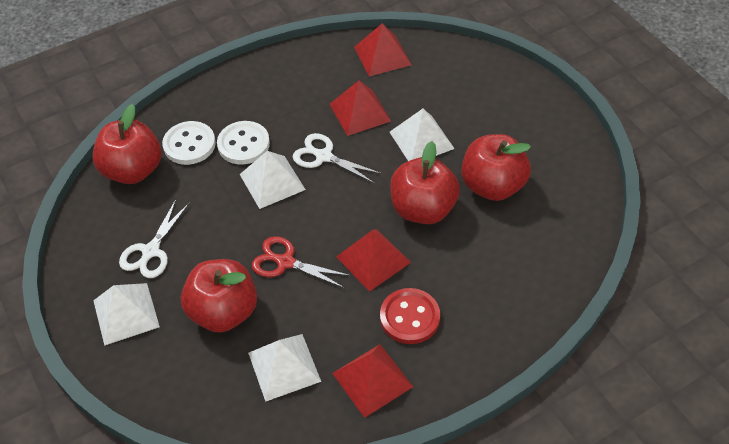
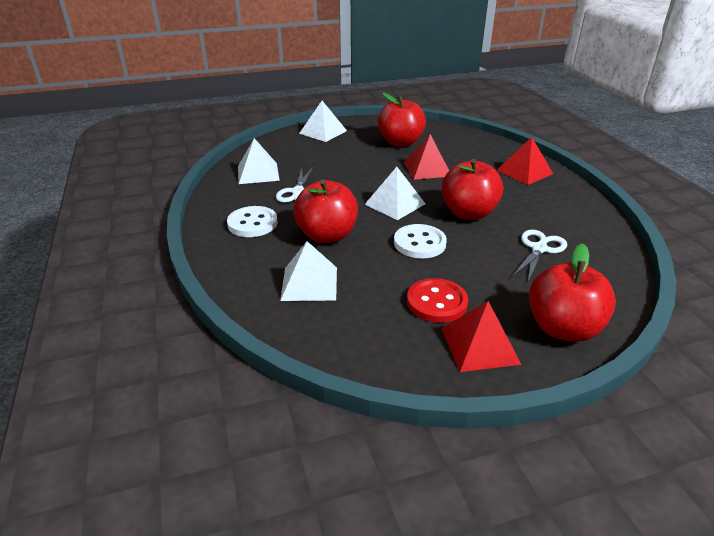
red pyramid: 4 -> 3
red scissors: 1 -> 0

